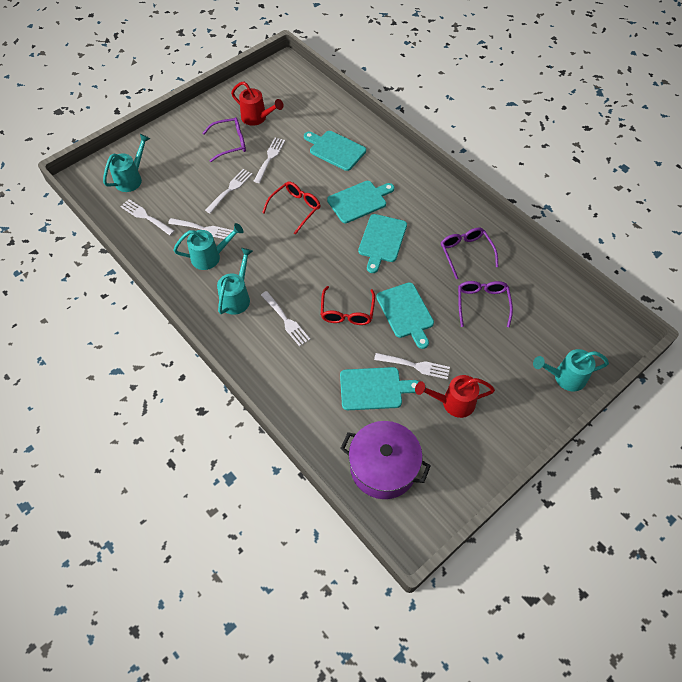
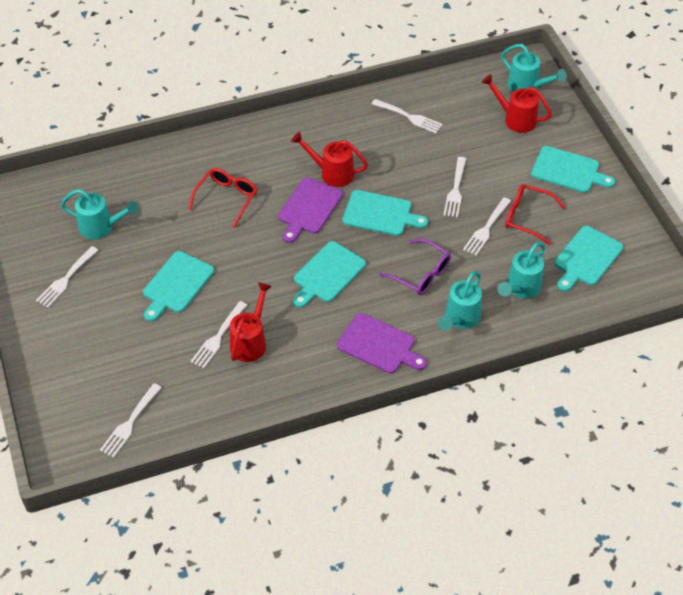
purple cutting board: 0 -> 2
purple glasses: 3 -> 1
purple pot: 1 -> 0
red watering can: 2 -> 3

